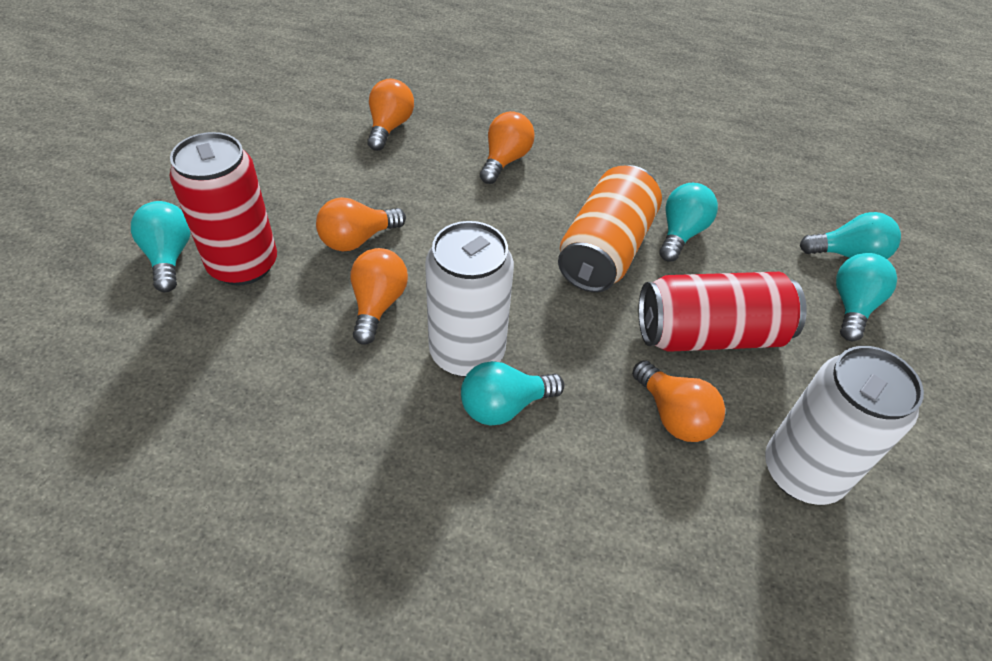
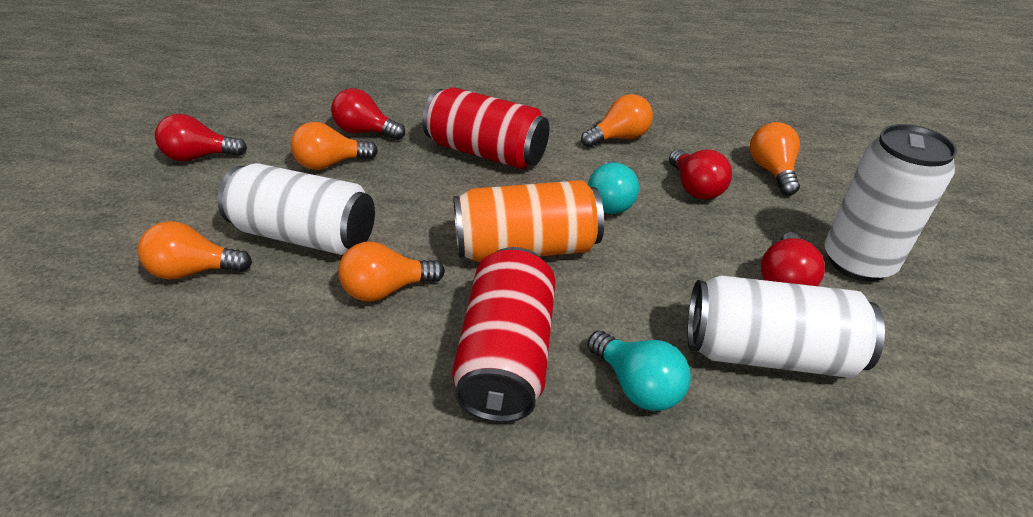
red light bulb: 0 -> 4
turquoise light bulb: 5 -> 2
white can: 2 -> 3

